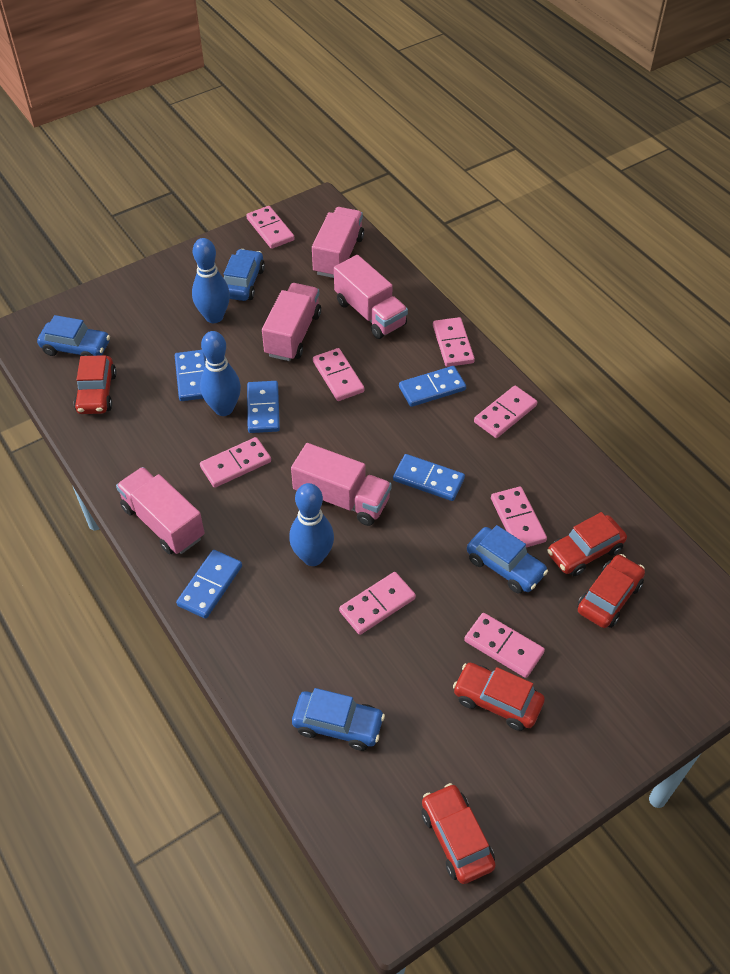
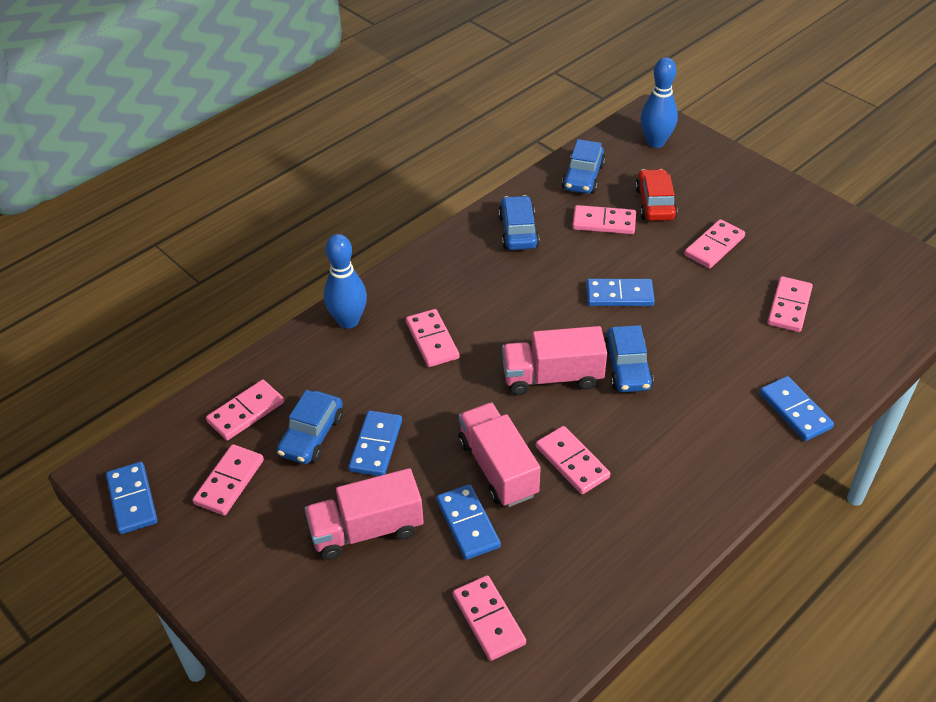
blue bowling pin: 3 -> 2
pink truck: 5 -> 3
red car: 5 -> 1

